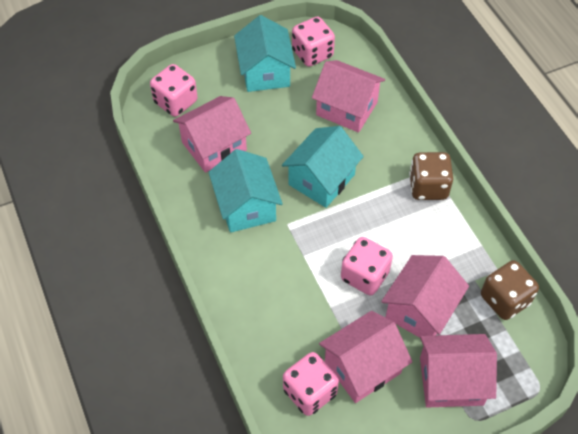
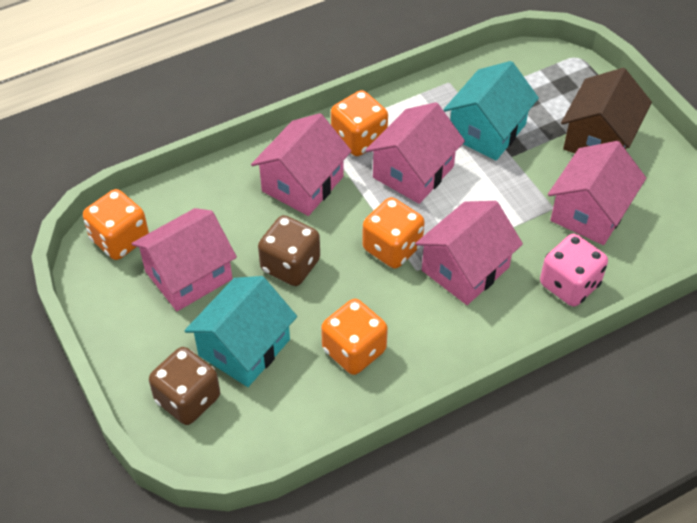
brown house: 0 -> 1
orange dice: 0 -> 4
pink dice: 4 -> 1
turquoise house: 3 -> 2

